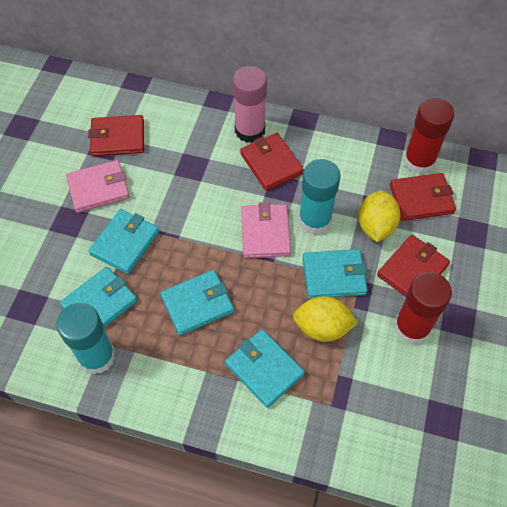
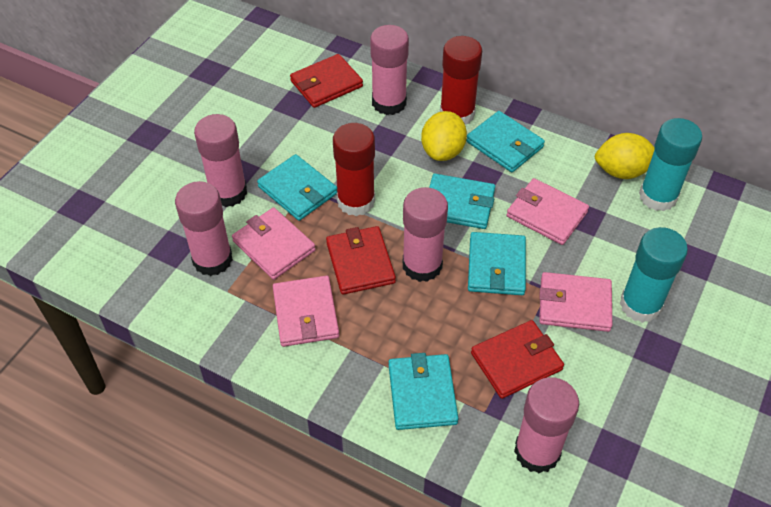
pink glue stick: 1 -> 5
pink wallet: 2 -> 4
red wallet: 4 -> 3

